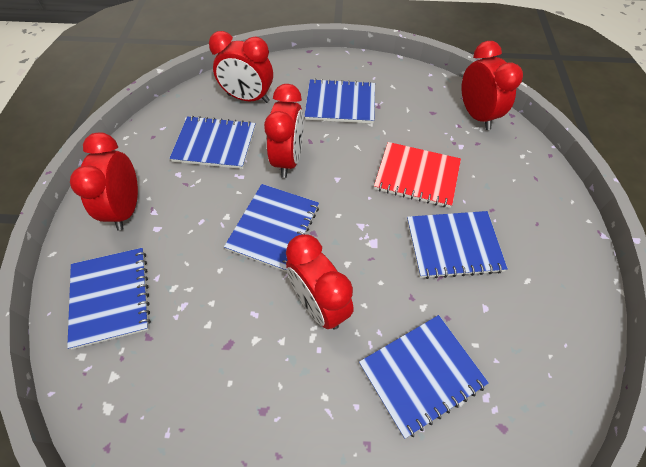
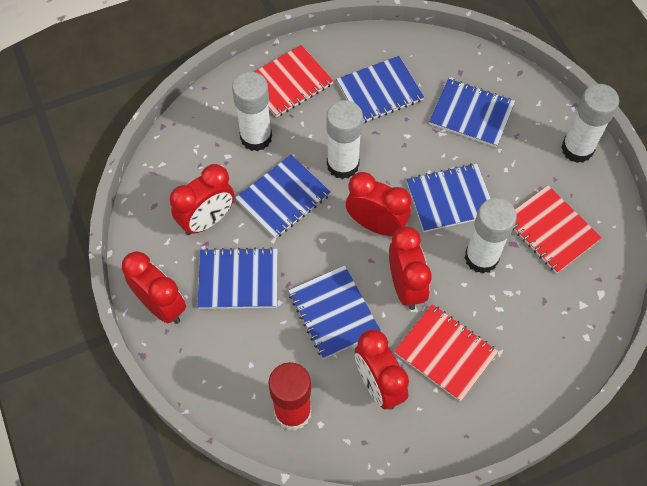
red glue stick: 0 -> 1
red notebook: 1 -> 3
white glue stick: 0 -> 4

